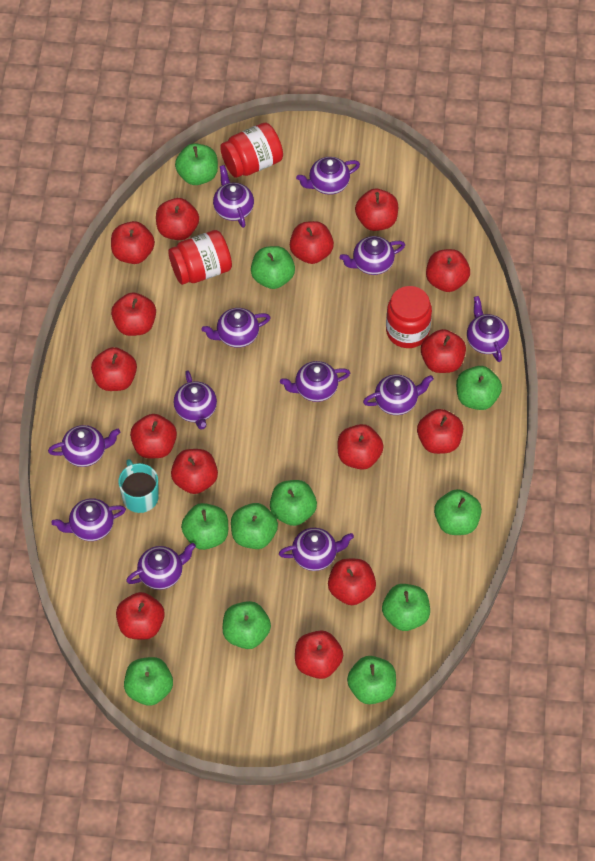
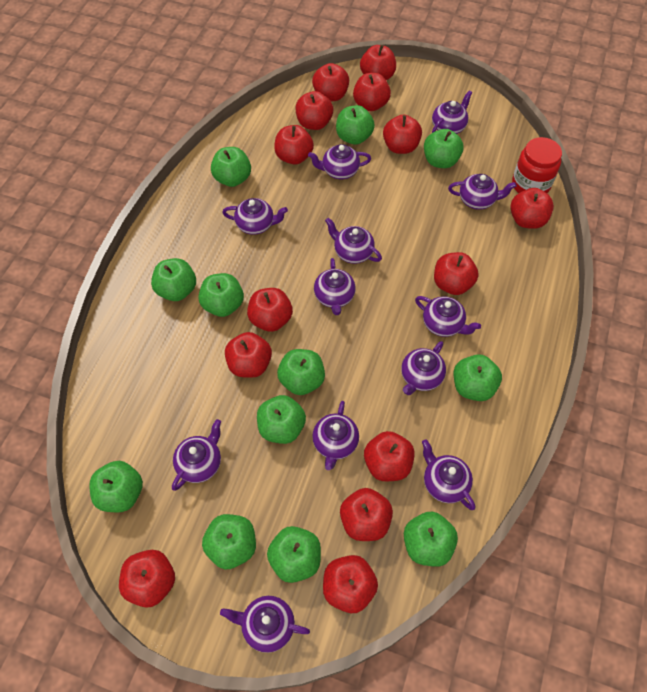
green apple: 11 -> 12
red apple: 15 -> 14
red jar: 3 -> 1
turquoise mug: 1 -> 0

